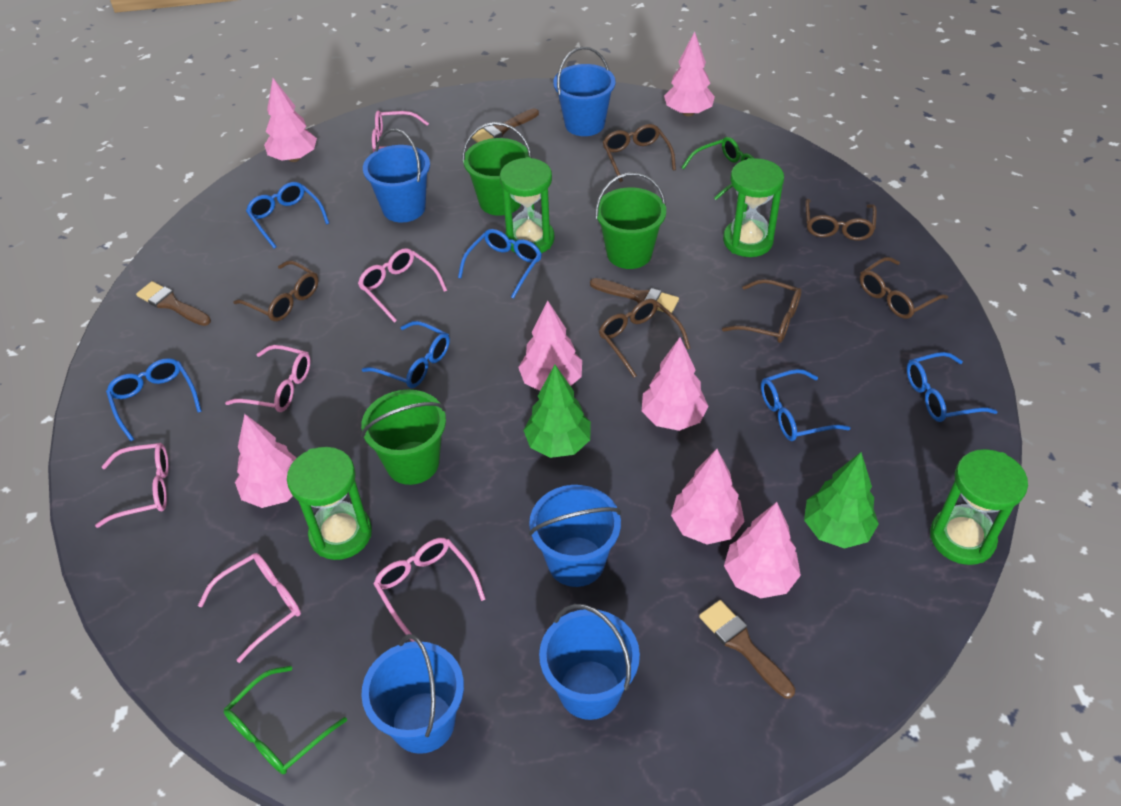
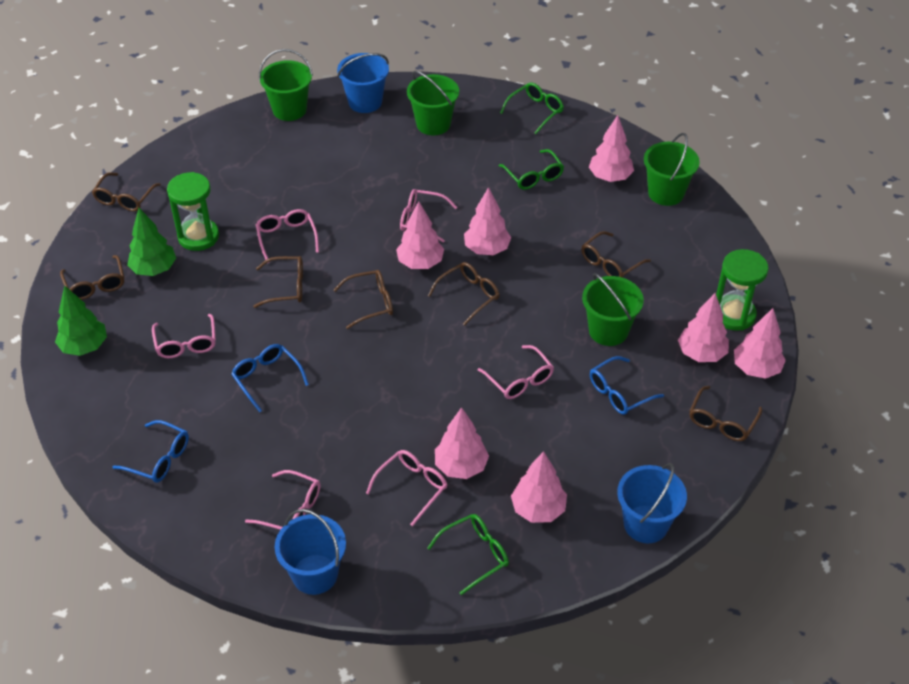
blue bucket: 5 -> 3
blue glasses: 6 -> 3
brown brush: 4 -> 0
brown glasses: 6 -> 7
green bucket: 3 -> 4
green glasses: 2 -> 3
green hourglass: 4 -> 2

